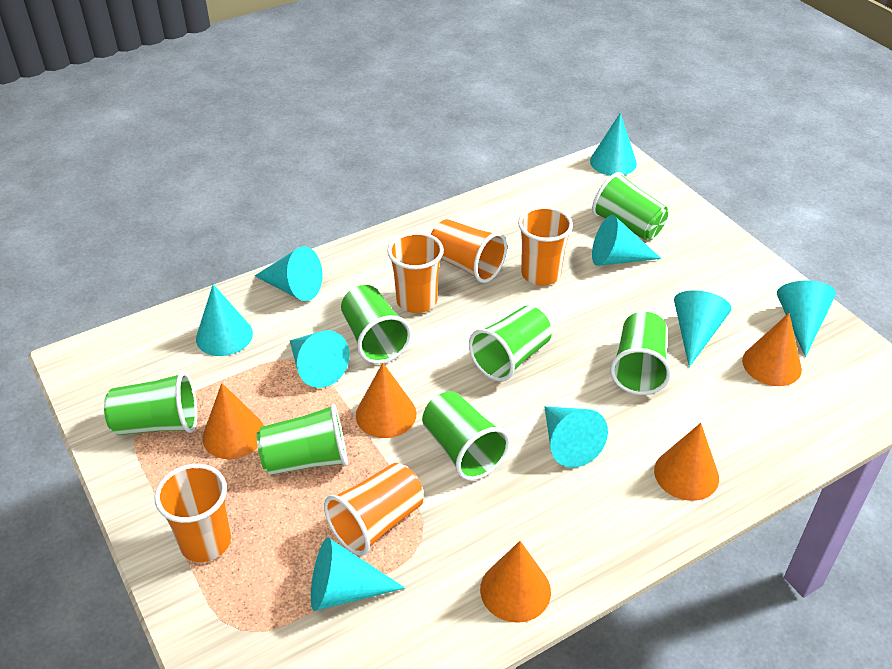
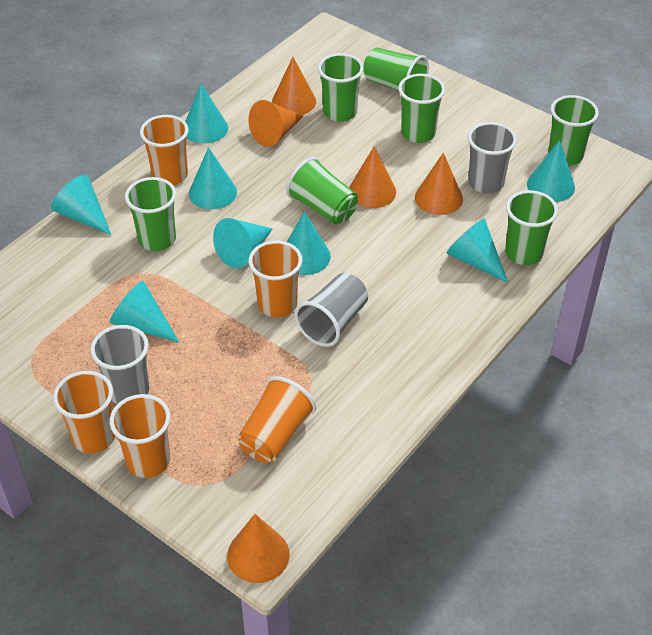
grey cup: 0 -> 3
turquoise cone: 9 -> 8

